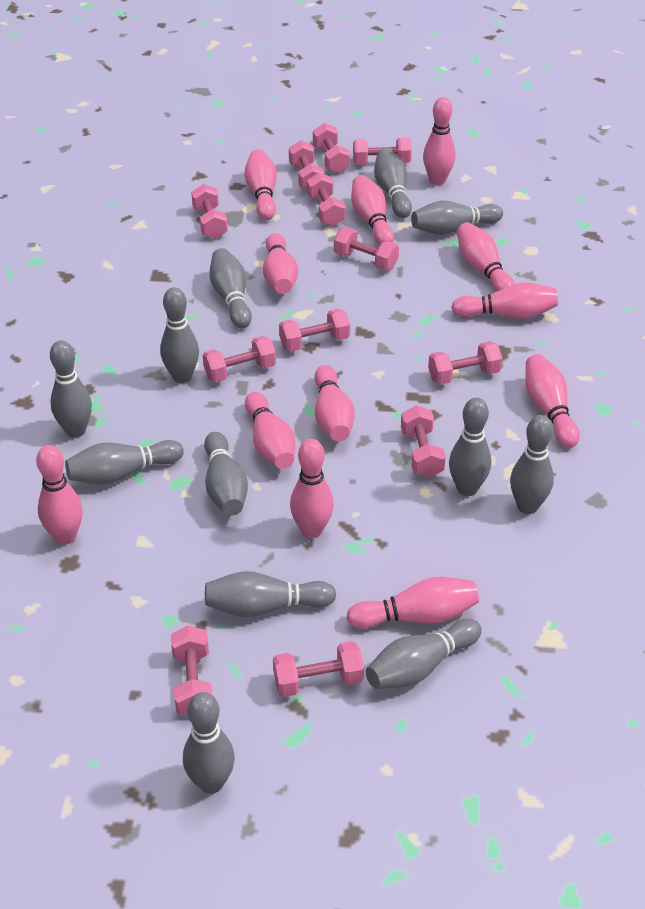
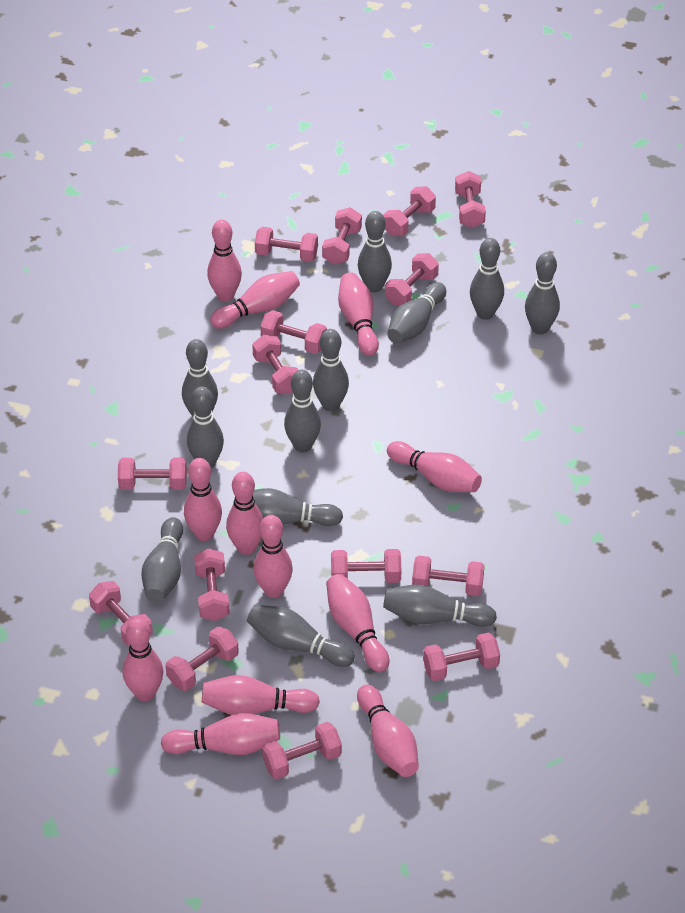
pink dumbbell: 12 -> 15

